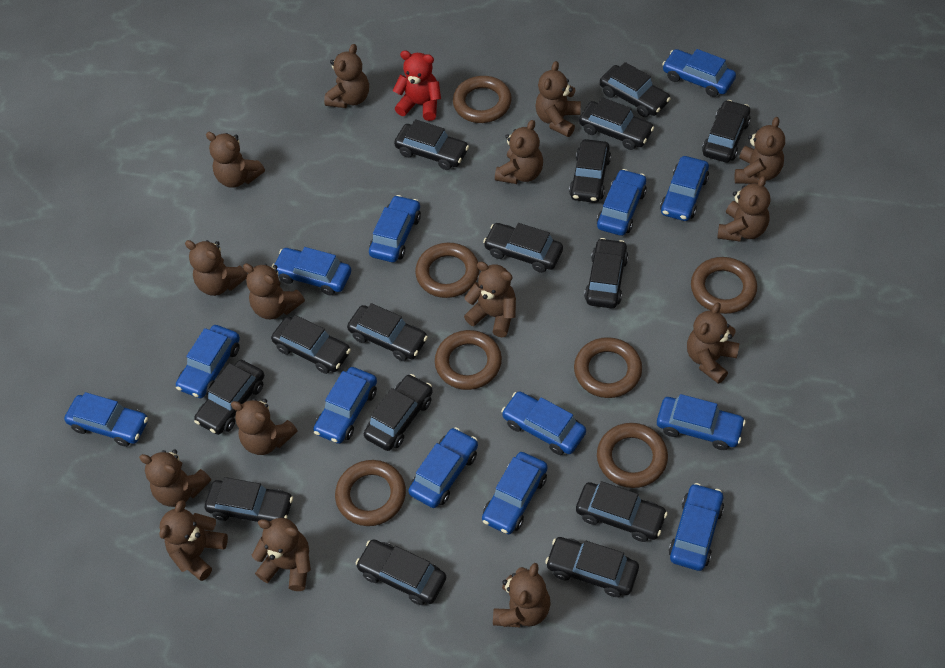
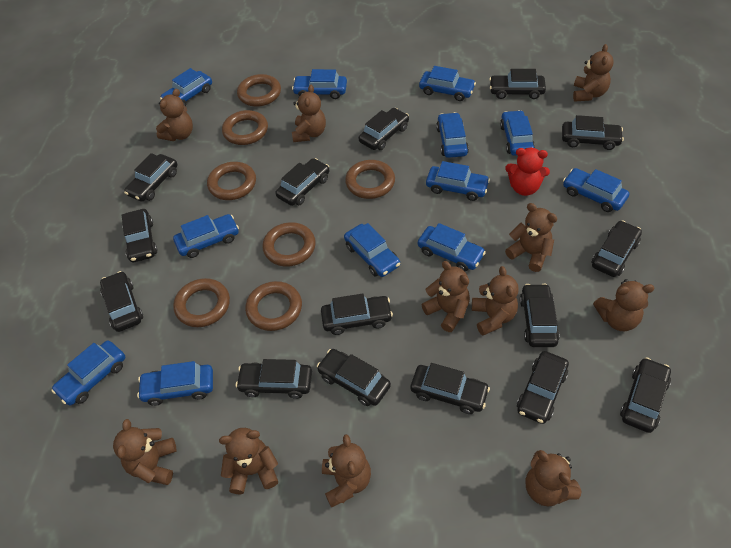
blue car: 13 -> 12
brown teddy bear: 15 -> 11

